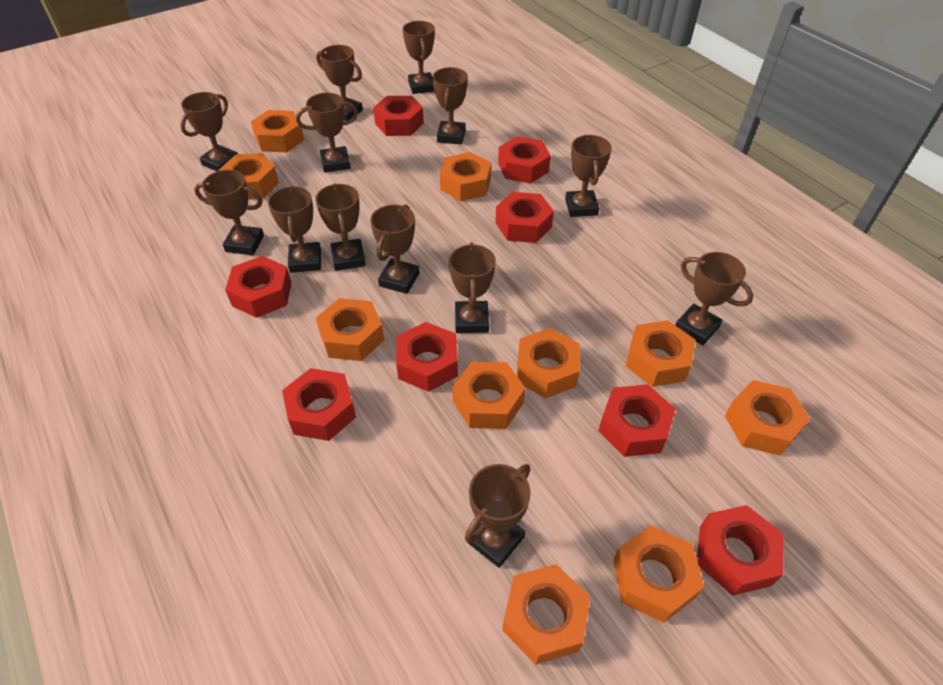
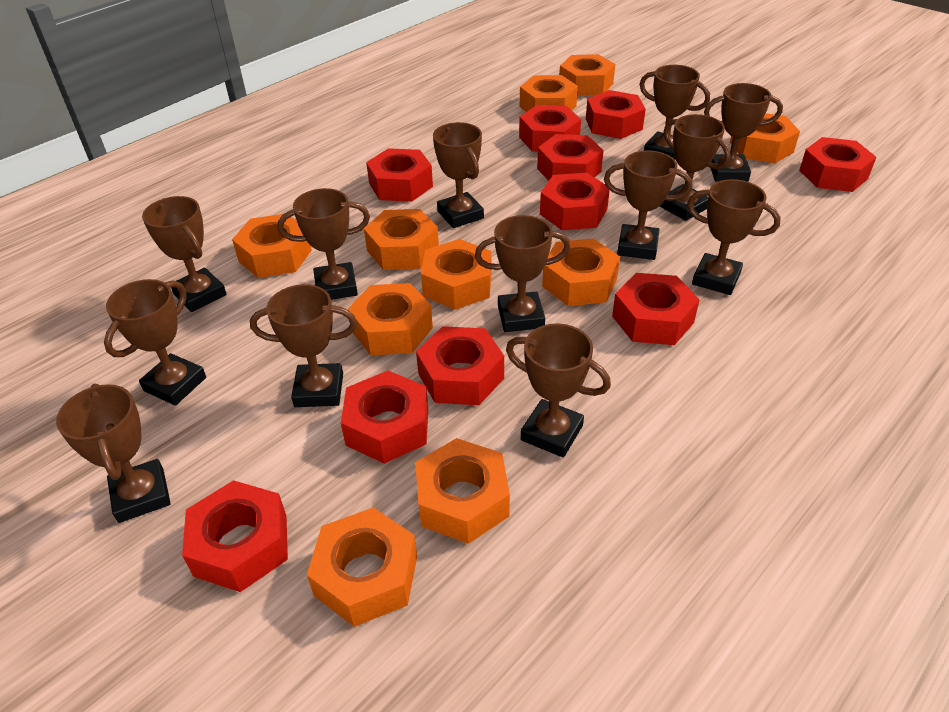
red nut: 8 -> 10

